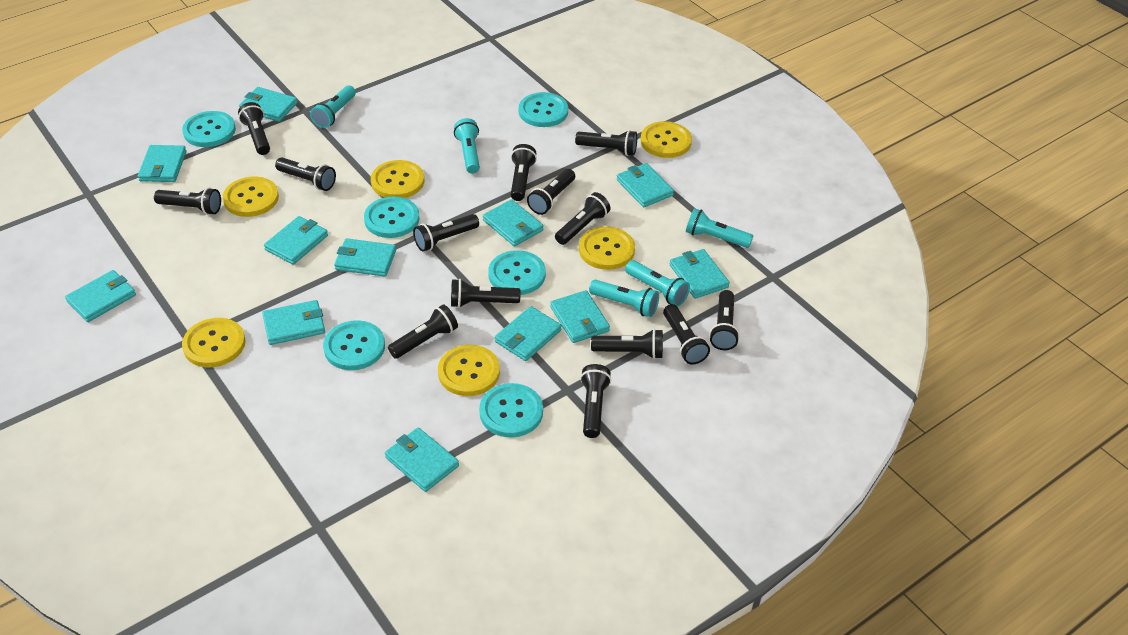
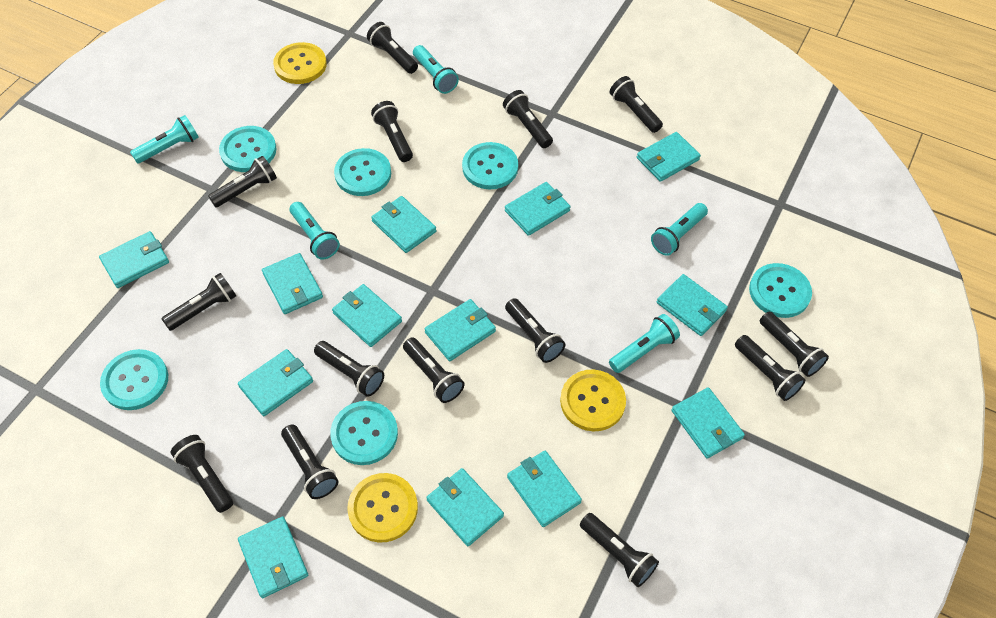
turquoise wallet: 12 -> 13
yellow button: 6 -> 3

